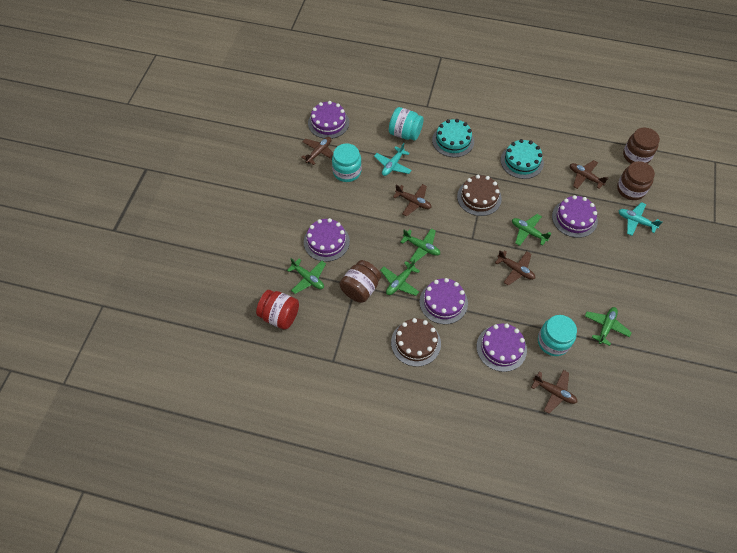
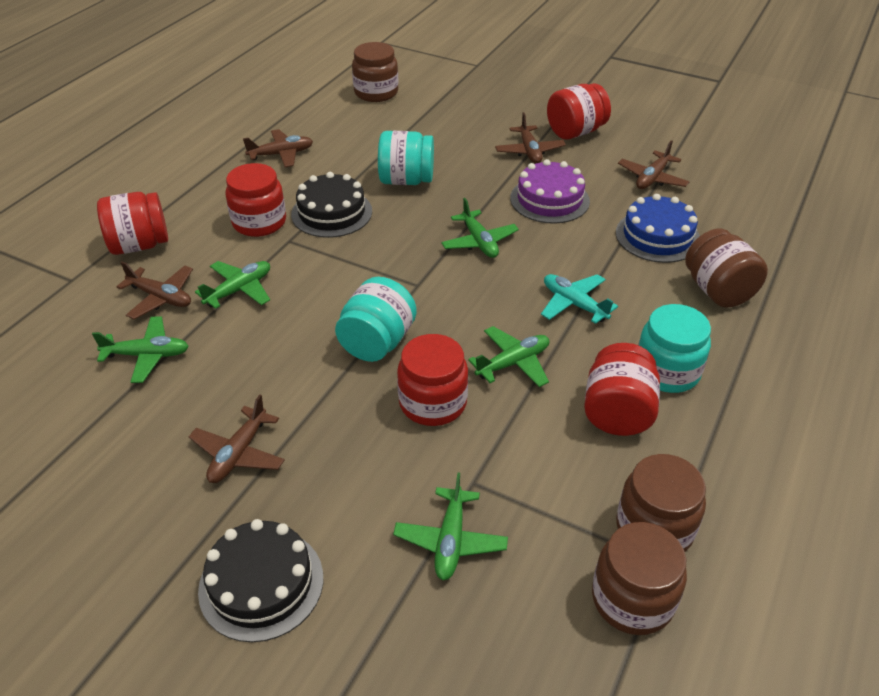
black cake: 0 -> 2
blue cake: 0 -> 1
brown cake: 2 -> 0
brown jar: 3 -> 4
purple cake: 5 -> 1
red jar: 1 -> 5
turquoise cake: 2 -> 0
turquoise plane: 2 -> 1

